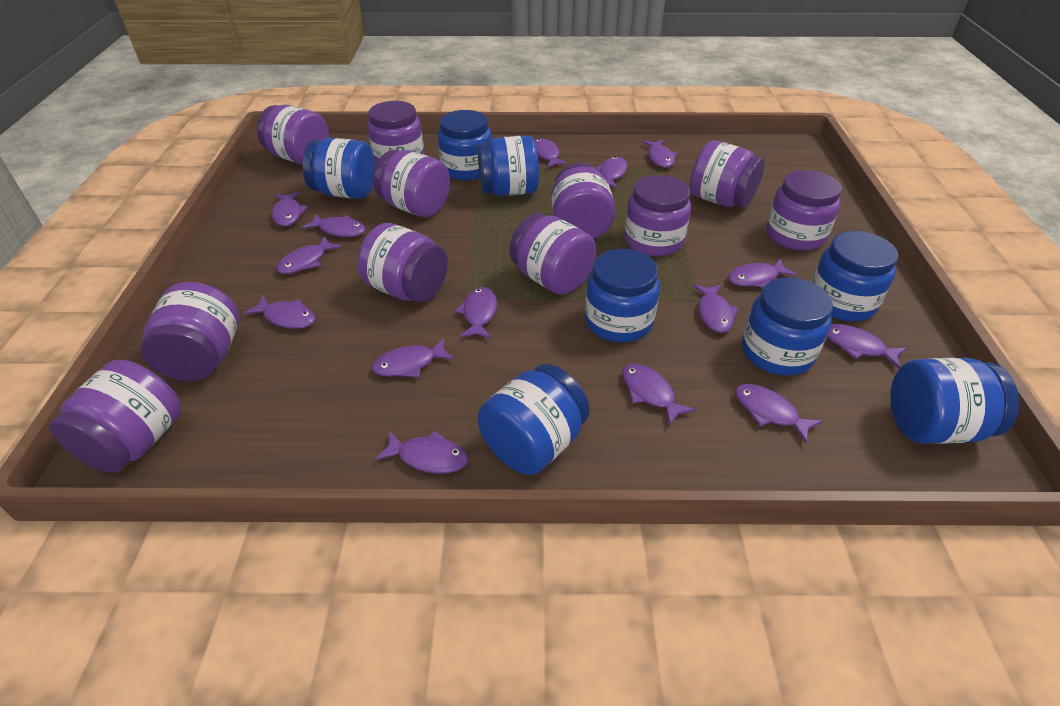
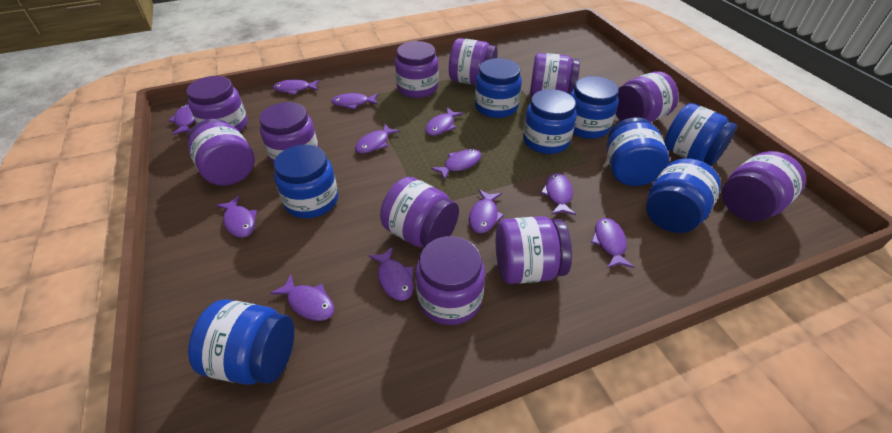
purple fish: 15 -> 12

